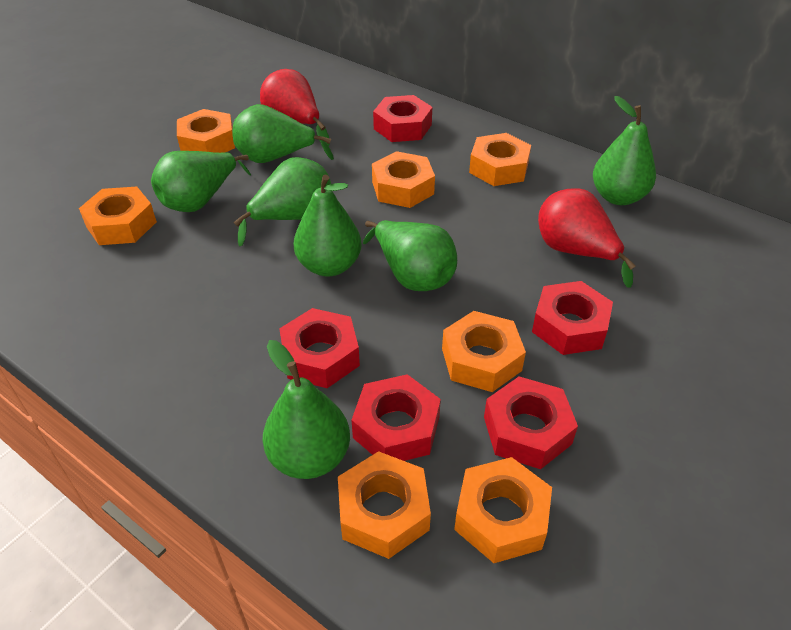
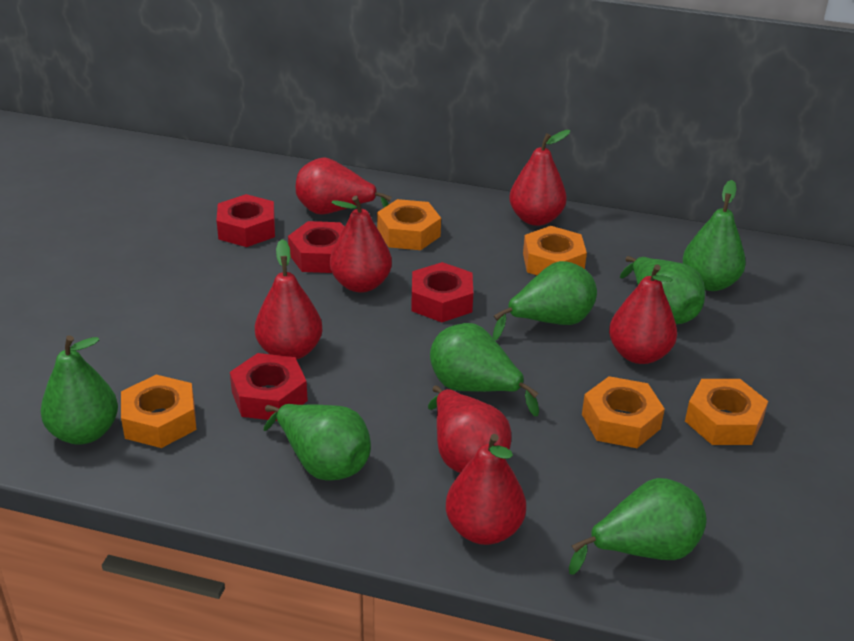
orange nut: 7 -> 5
red nut: 5 -> 4
red pear: 2 -> 7

